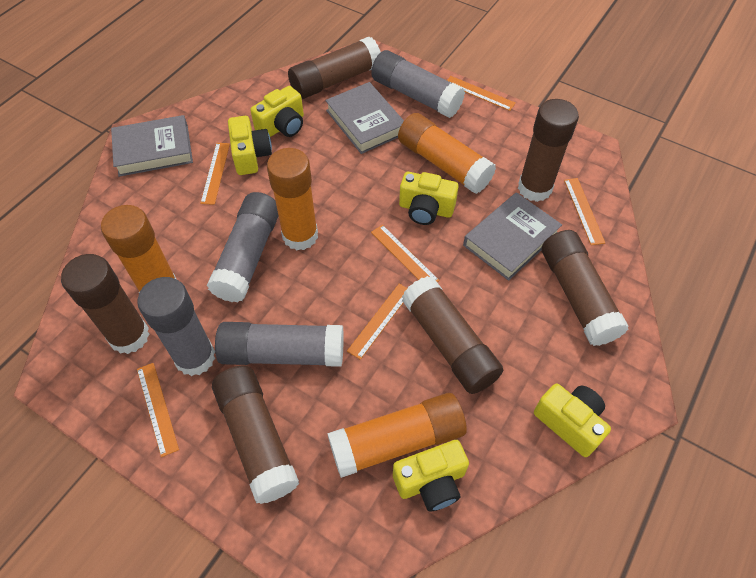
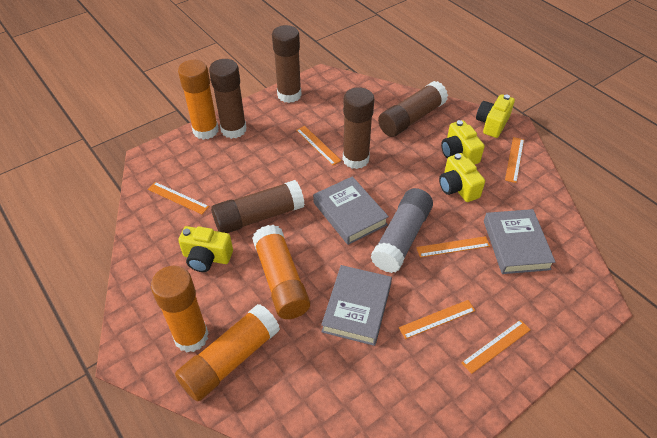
brown glue stick: 6 -> 5
grey glue stick: 4 -> 1
yellow camera: 5 -> 4

